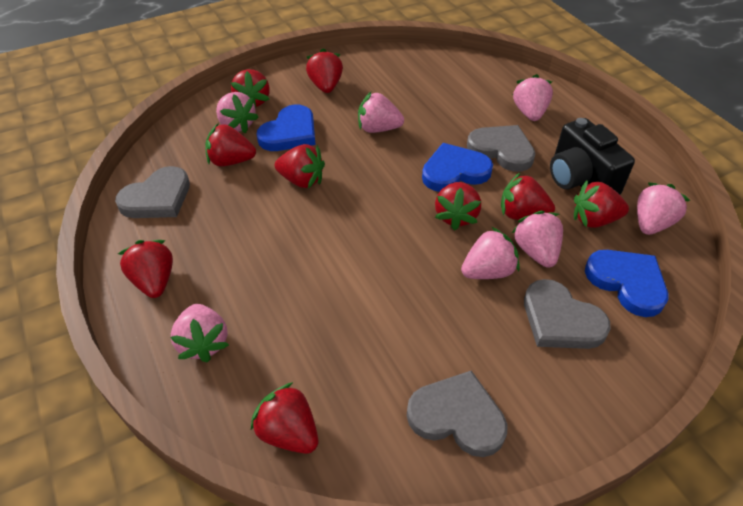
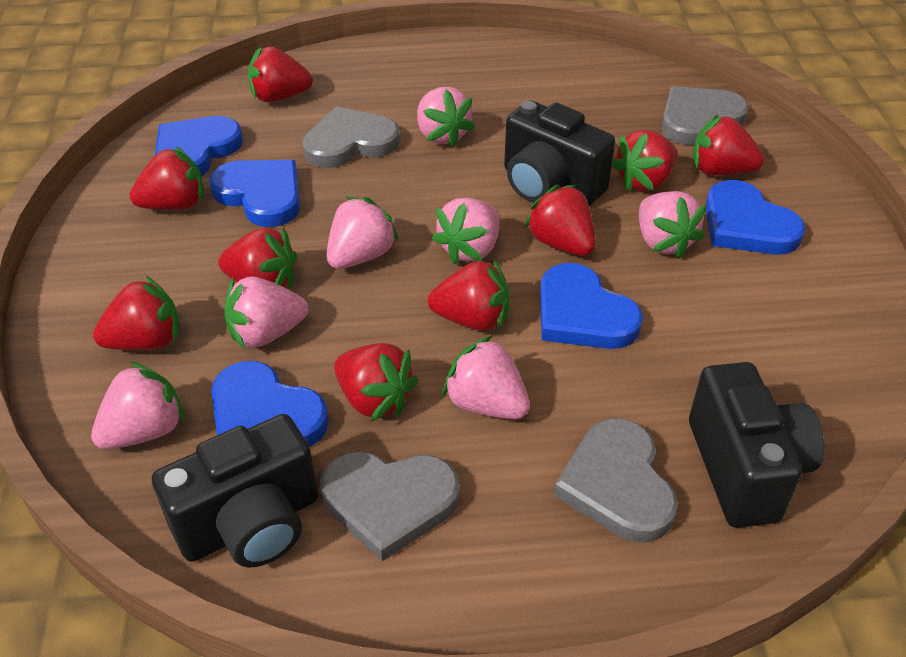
black camera: 1 -> 3
blue heart: 3 -> 5

